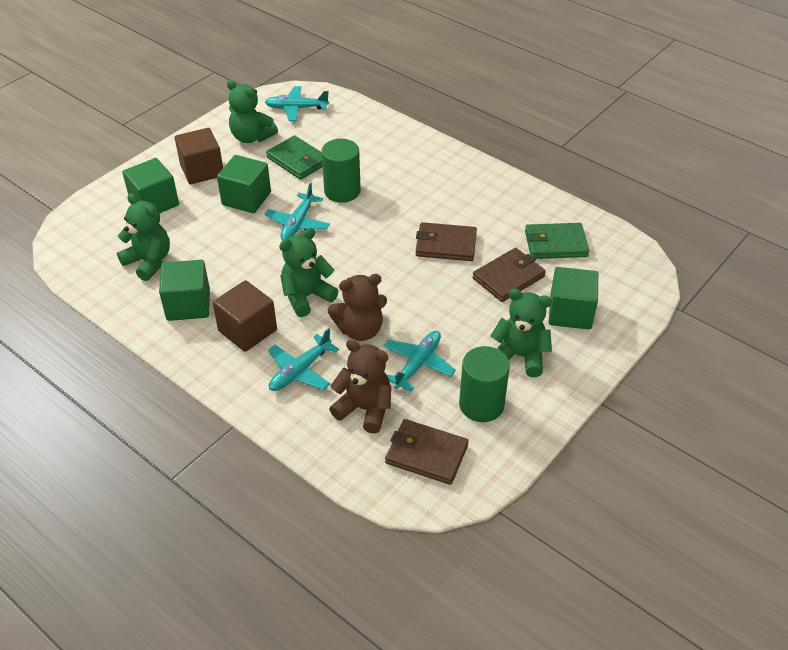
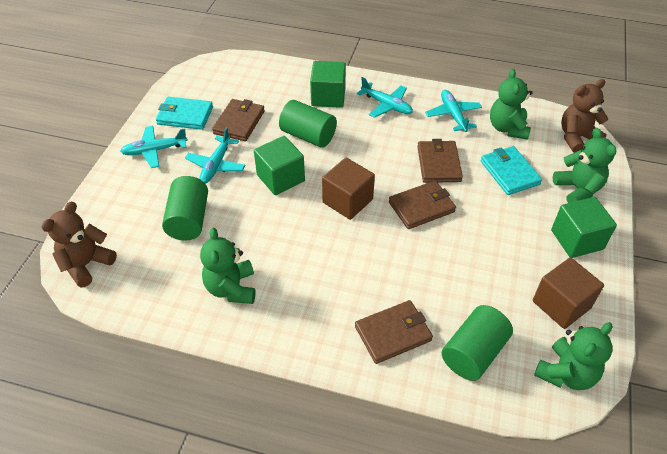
brown wallet: 3 -> 4
green cube: 4 -> 3
green cylinder: 2 -> 3
green wallet: 2 -> 0
turquoise wallet: 0 -> 2

